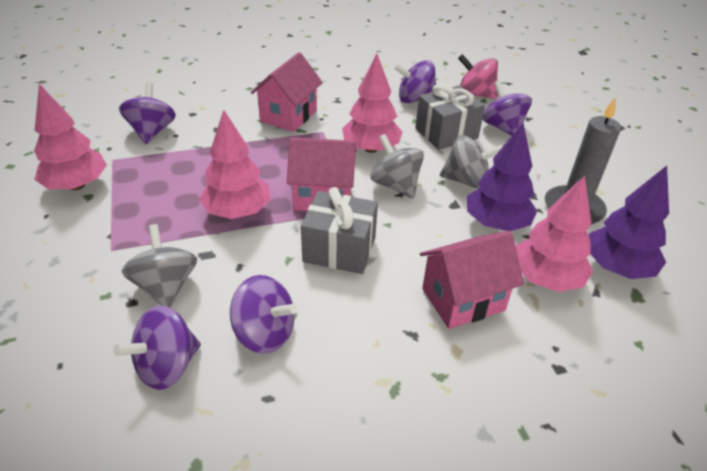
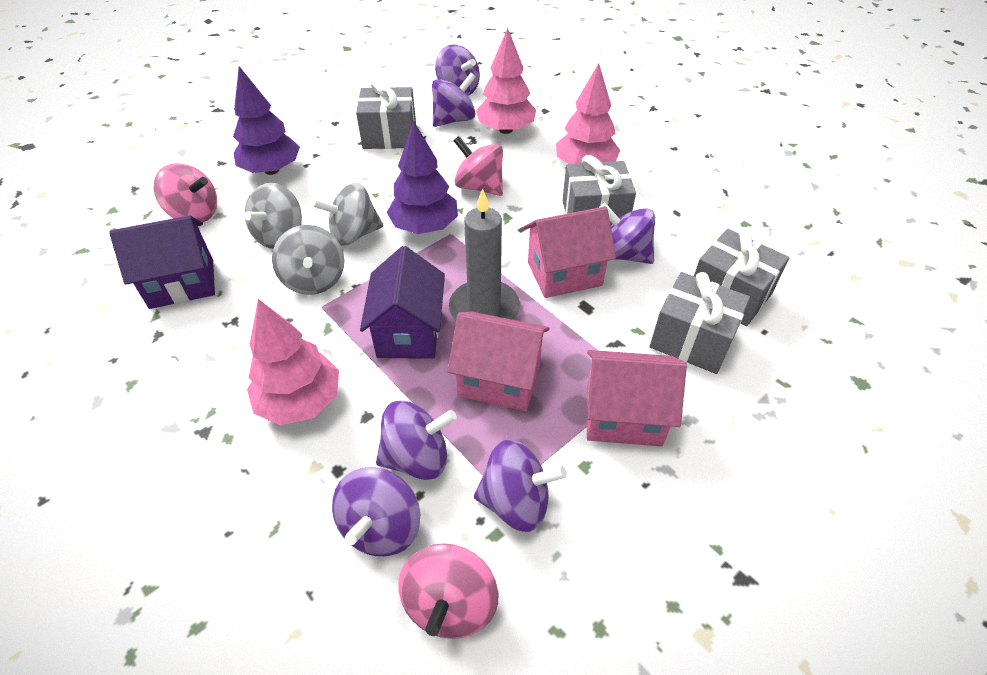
grey gift: 2 -> 4
pink spinning top: 1 -> 3
pink tree: 4 -> 3
purple house: 0 -> 2
purple spinning top: 5 -> 6

